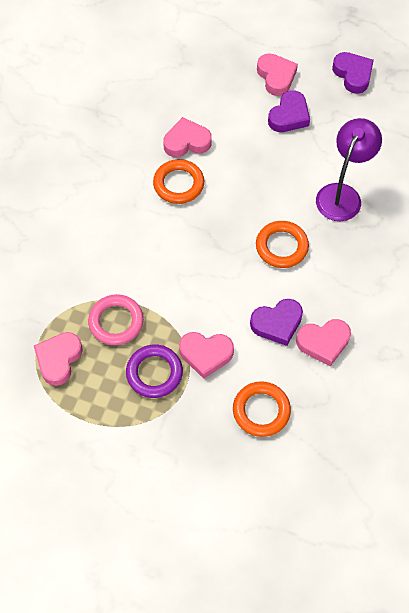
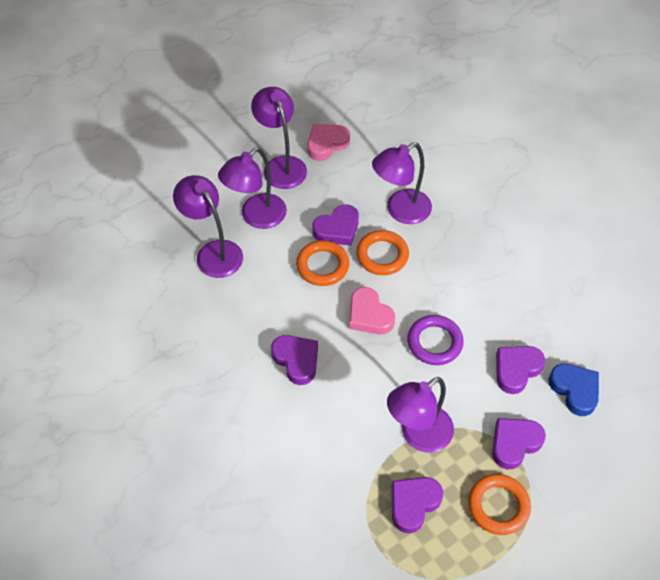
blue heart: 0 -> 1
pink heart: 5 -> 2
pink ring: 1 -> 0
purple heart: 3 -> 5
purple lamp: 1 -> 5

